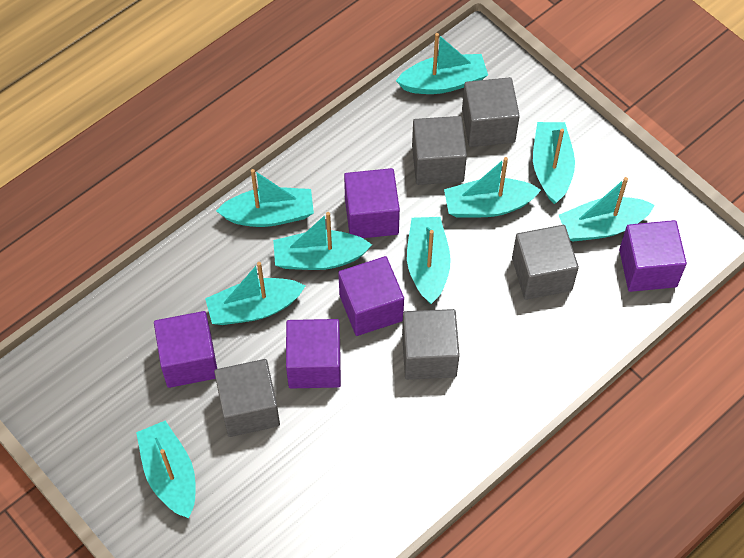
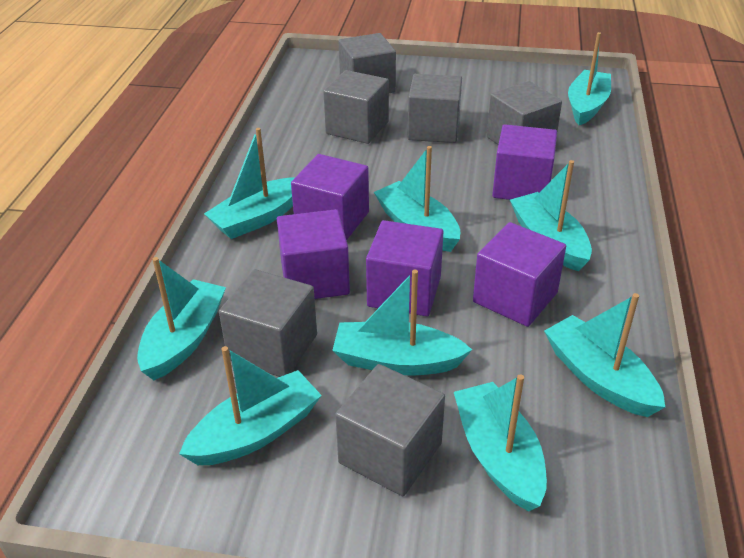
grey cube: 5 -> 6

